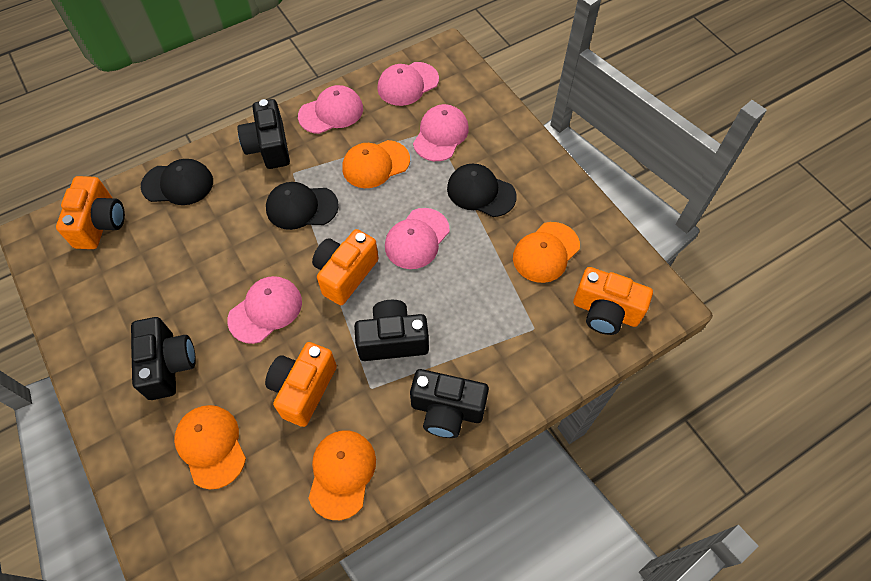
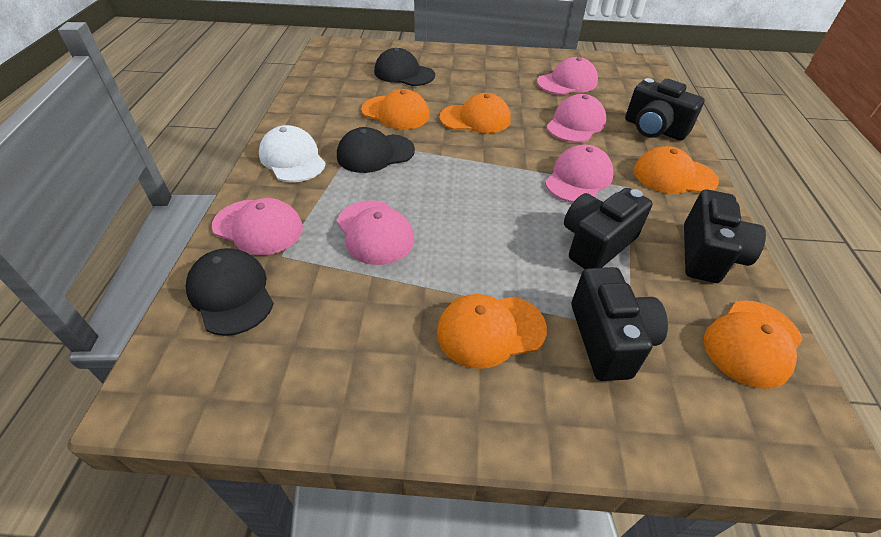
orange camera: 4 -> 0
orange cap: 4 -> 5
white cap: 0 -> 1

